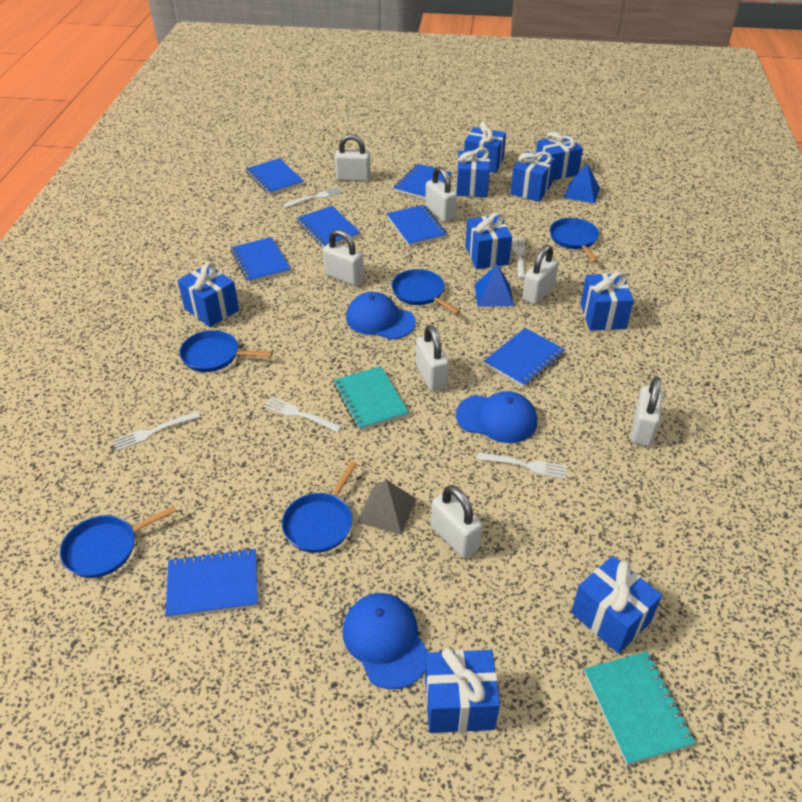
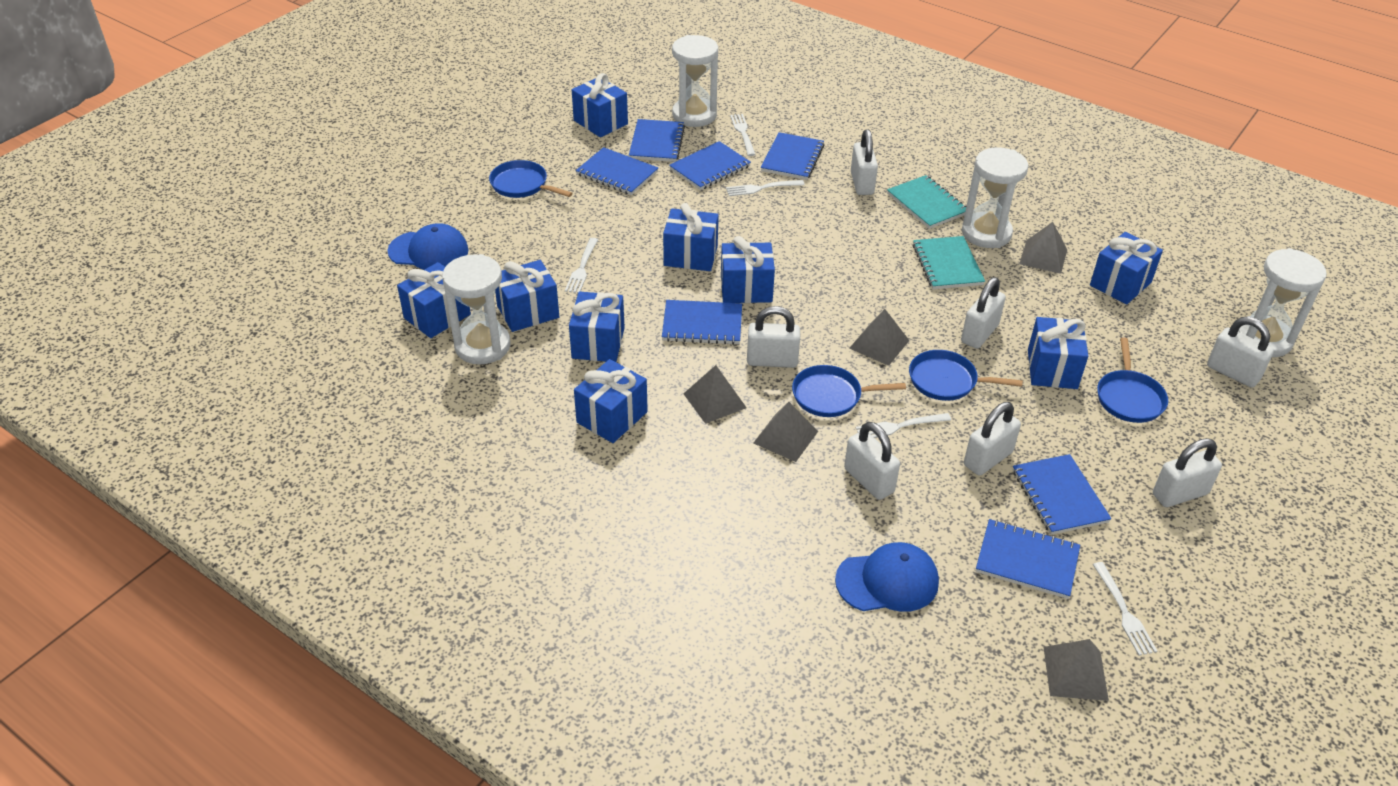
blue cap: 3 -> 2
blue pan: 5 -> 4
blue pyramid: 2 -> 0
grey pyramid: 1 -> 5
white hourglass: 0 -> 4

